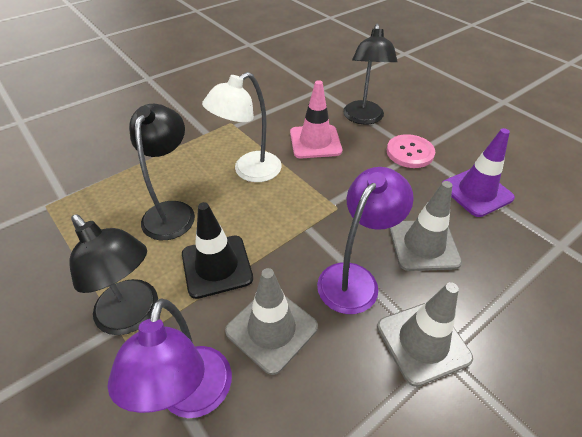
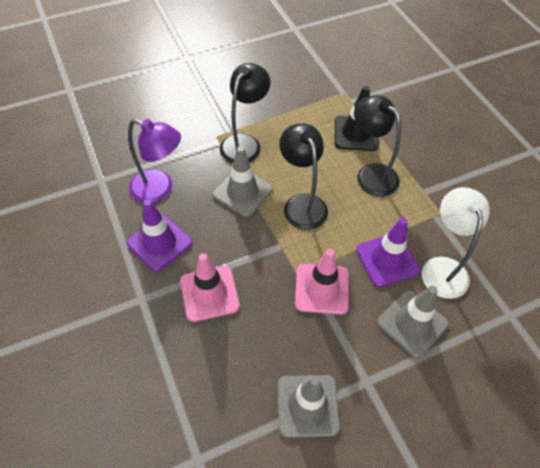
pink button: 1 -> 0
pink traffic cone: 1 -> 2
purple lamp: 2 -> 1
purple traffic cone: 1 -> 2

